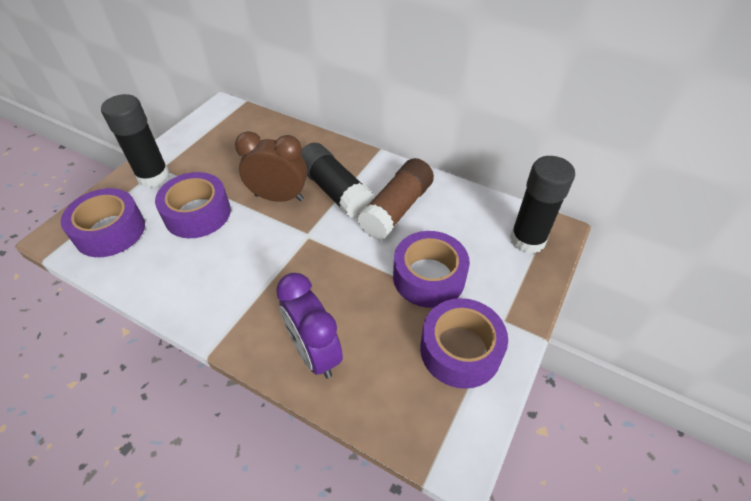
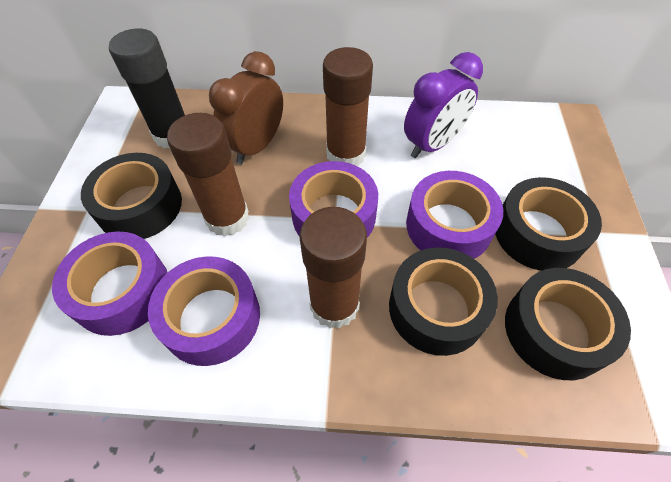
black glue stick: 3 -> 1
black tape: 0 -> 4
brown glue stick: 1 -> 3

